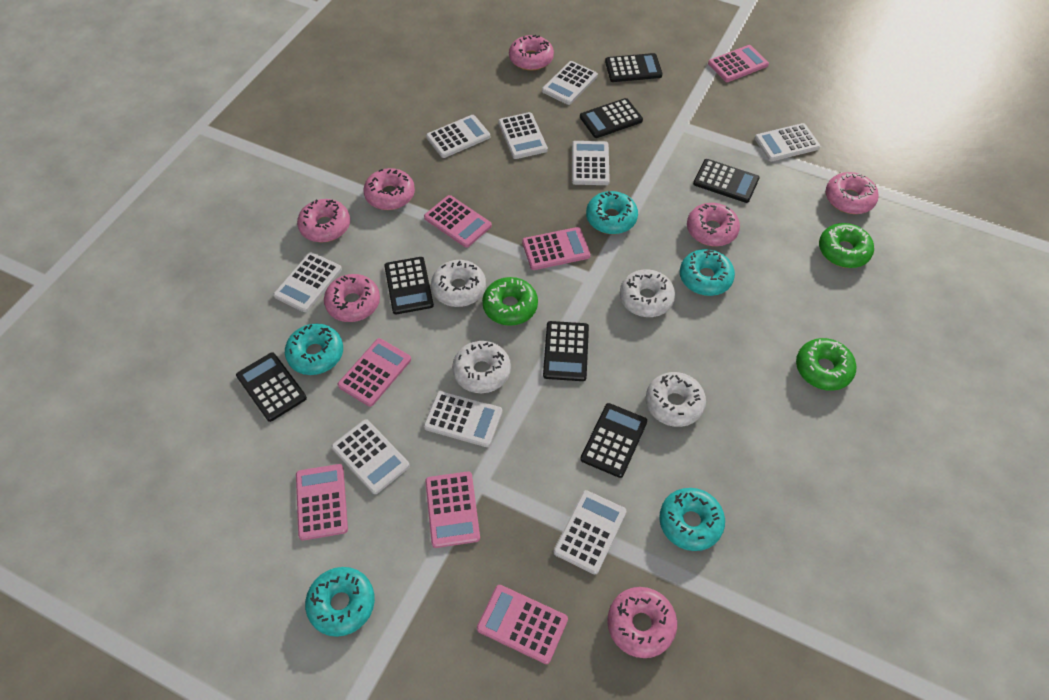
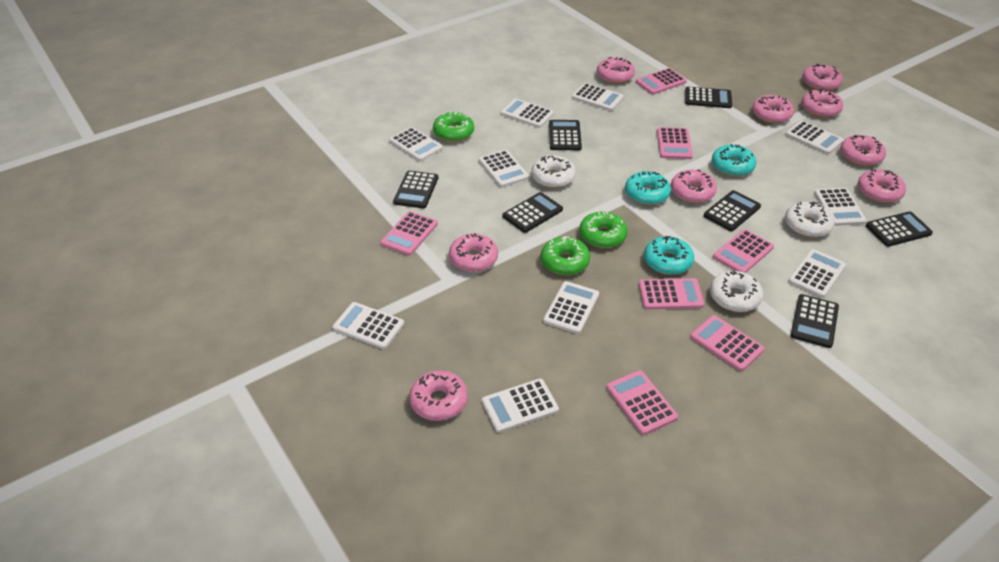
pink donut: 7 -> 9
turquoise donut: 5 -> 3
white calculator: 9 -> 10
white donut: 4 -> 3

